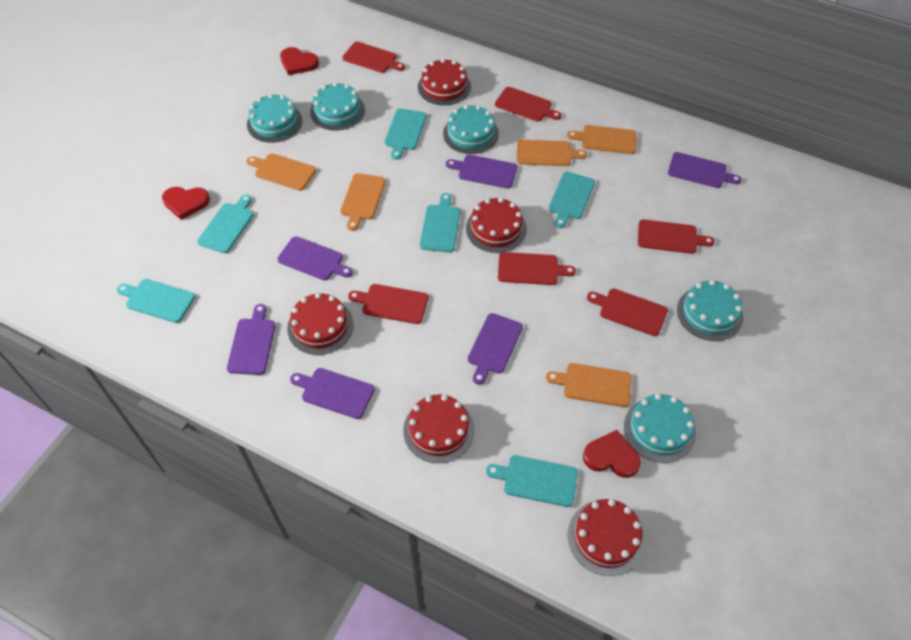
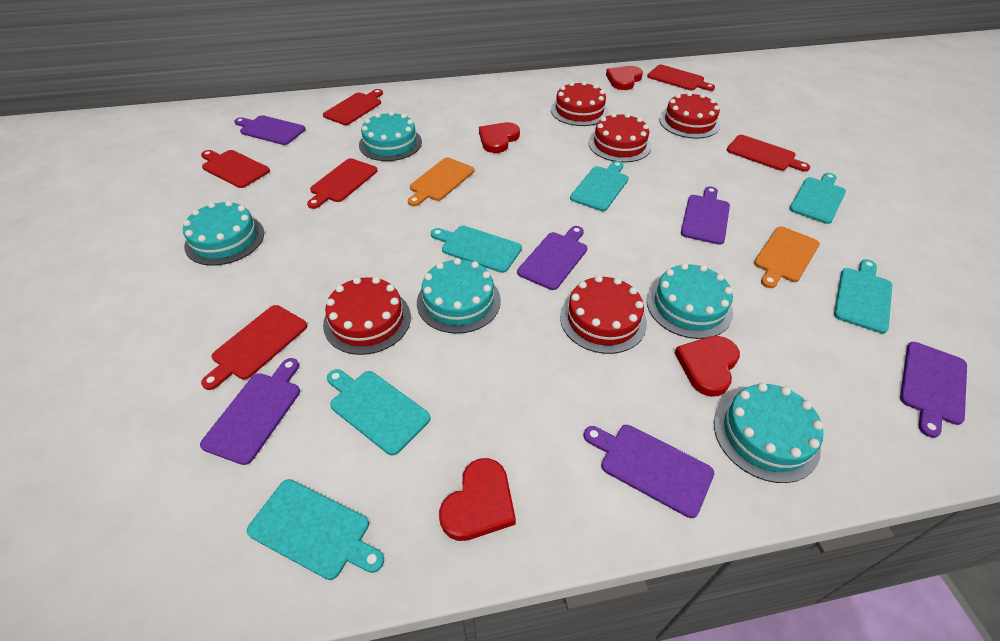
orange cutting board: 5 -> 2
red heart: 3 -> 4

